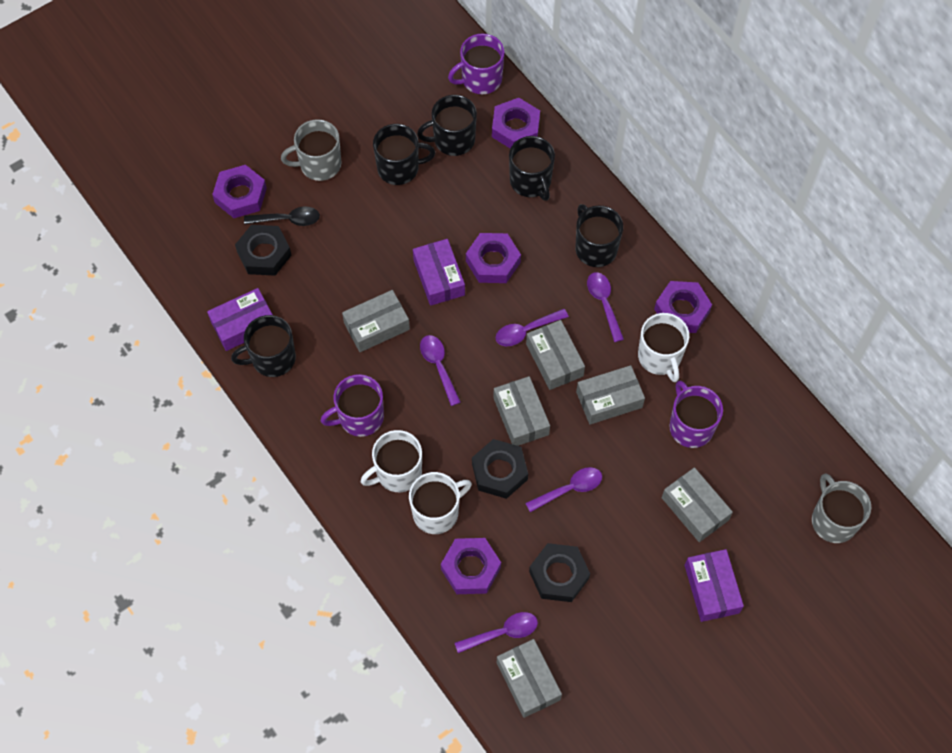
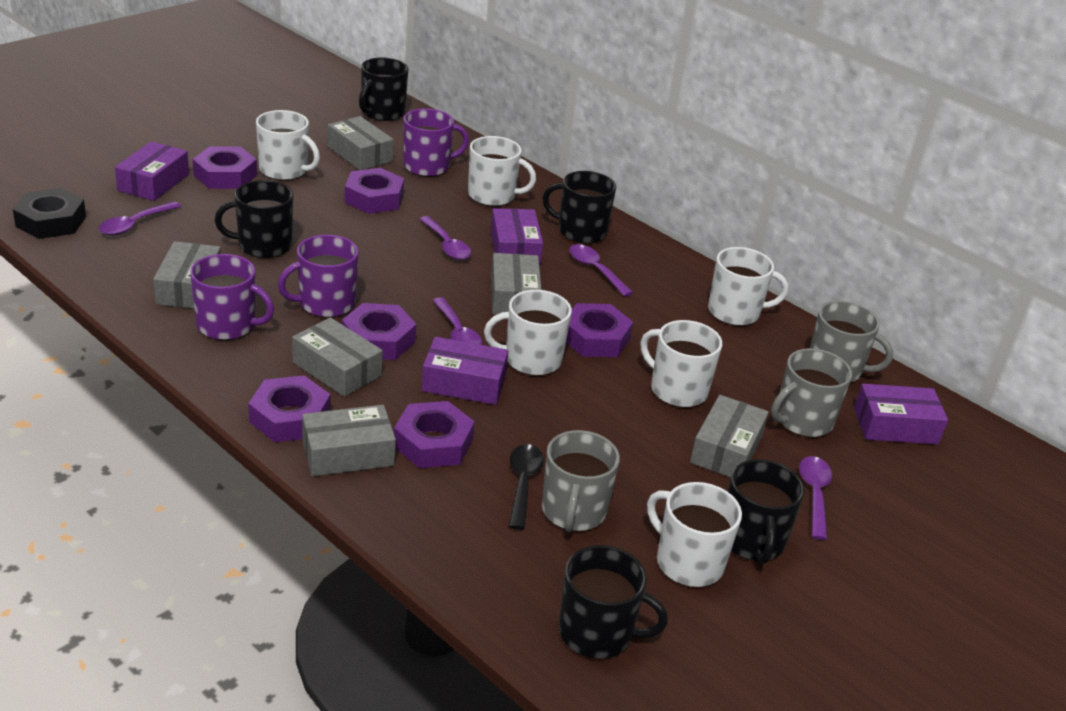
black nut: 3 -> 1
grey mug: 2 -> 3
purple box: 3 -> 4
purple nut: 5 -> 6
white mug: 3 -> 6

